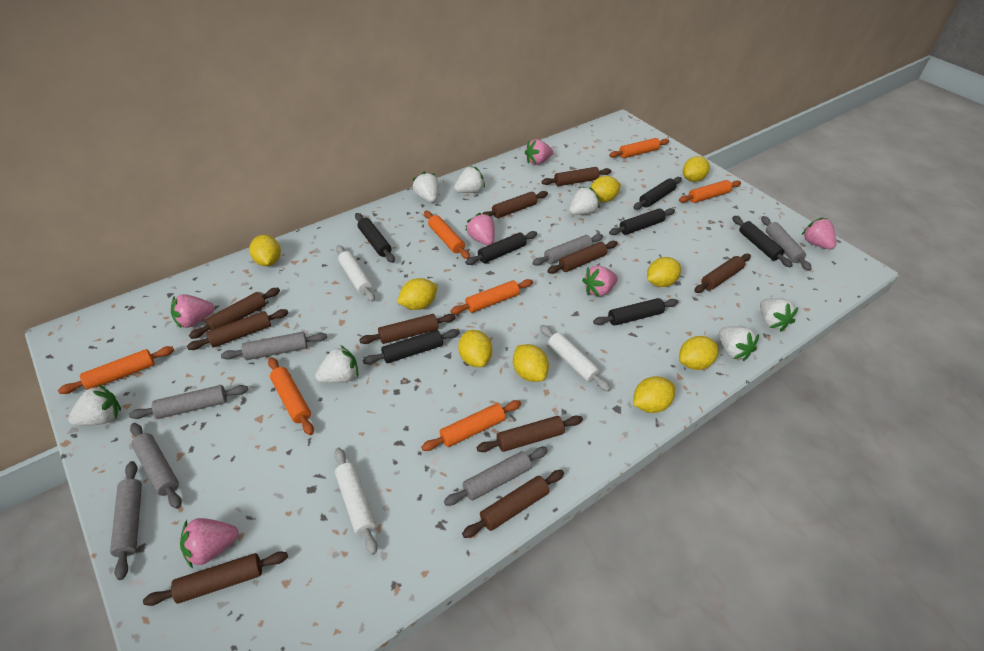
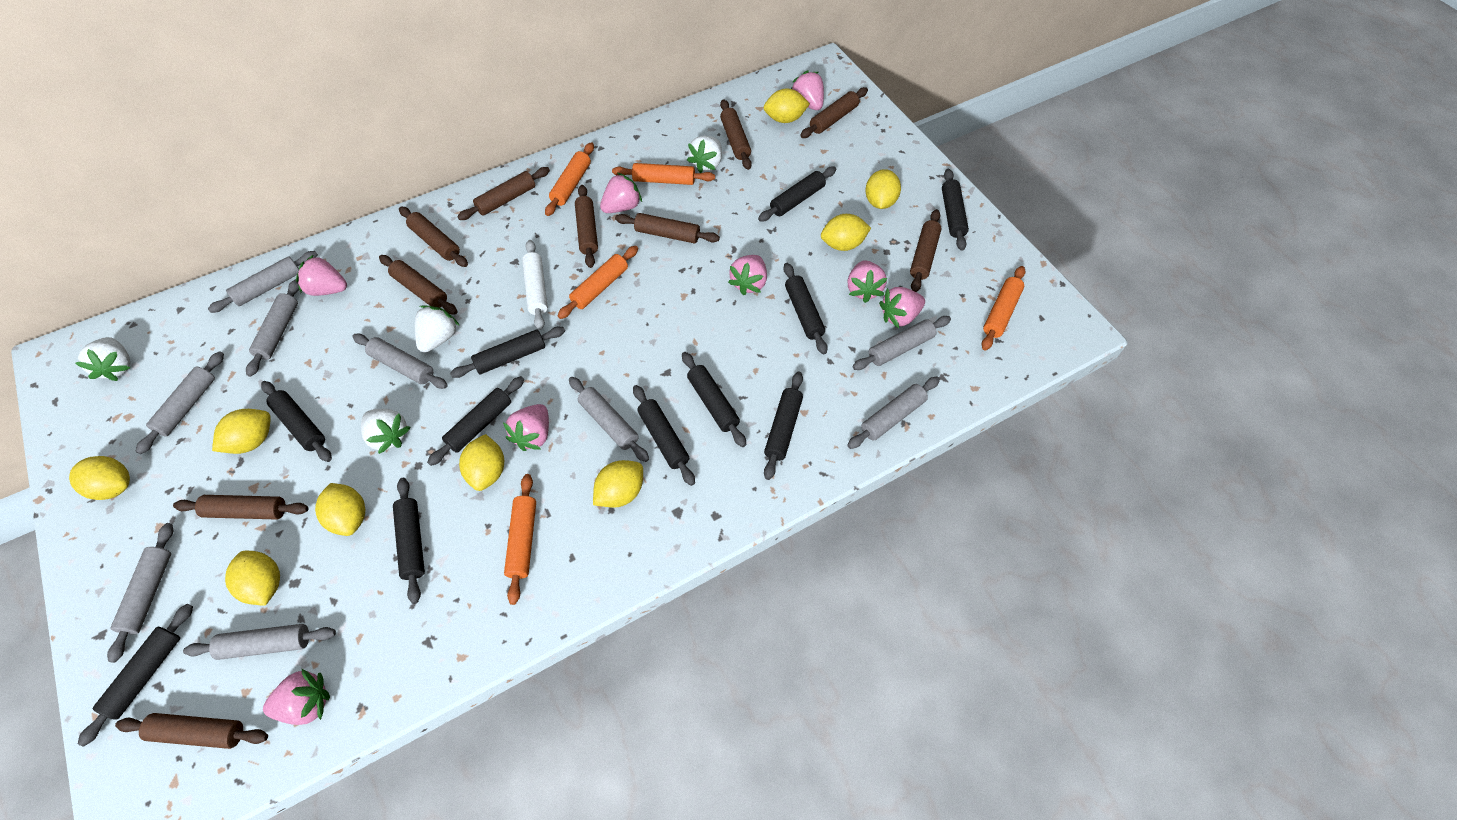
black rolling pin: 7 -> 11
grey rolling pin: 7 -> 9
orange rolling pin: 7 -> 5
pink strawberry: 6 -> 8
white rolling pin: 3 -> 1
white strawberry: 7 -> 4

